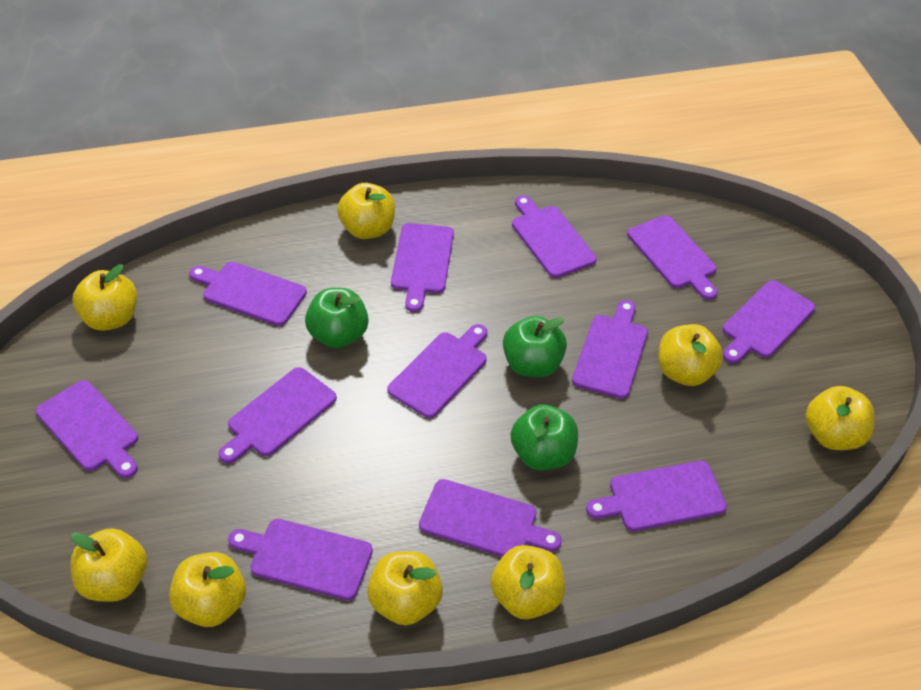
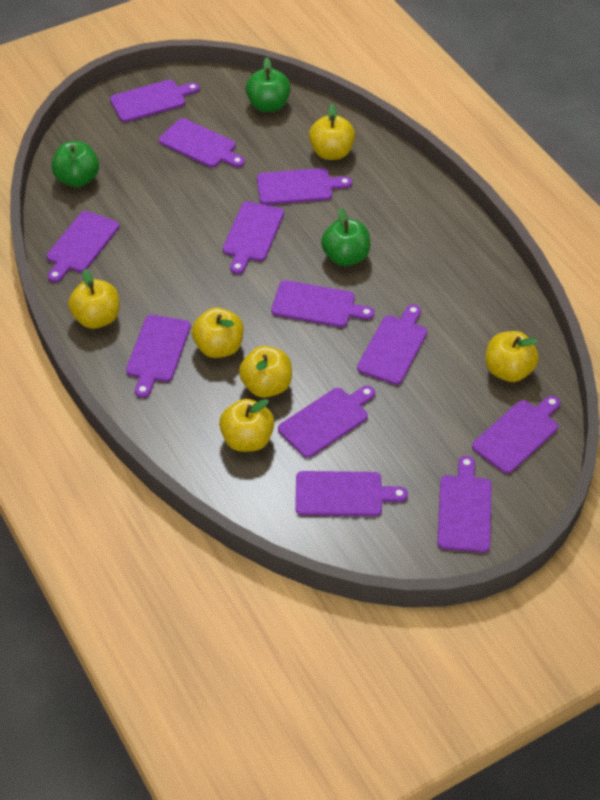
yellow apple: 8 -> 6

